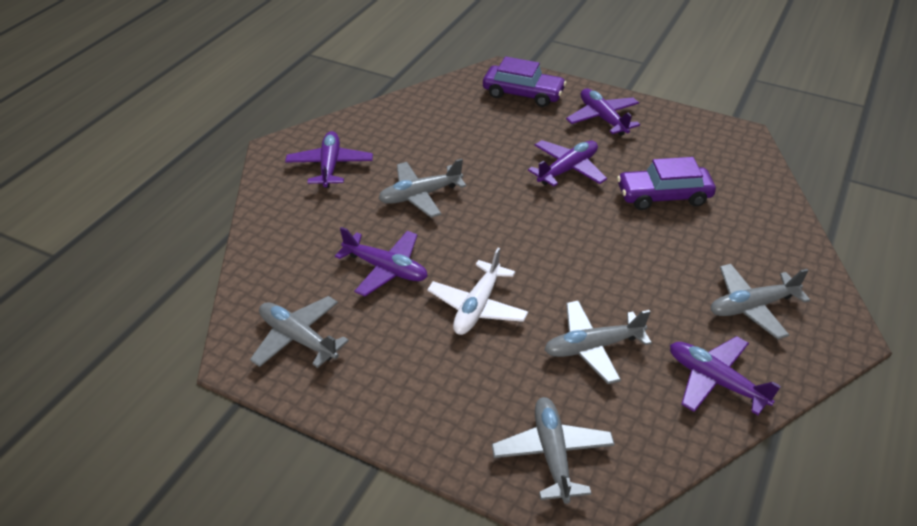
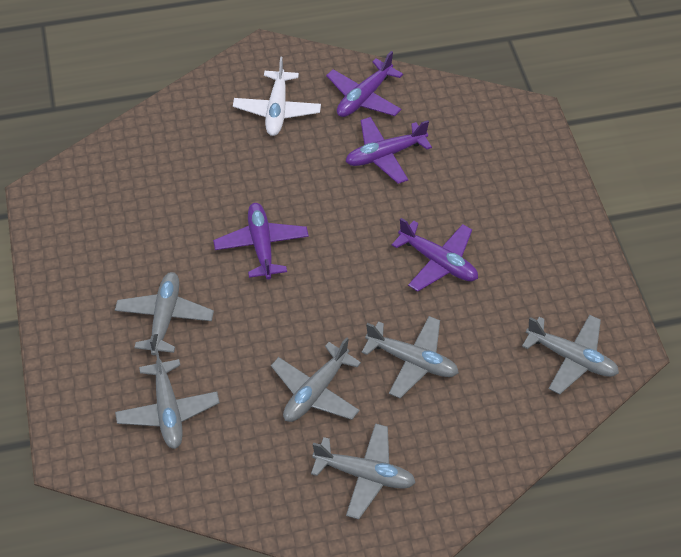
grey plane: 5 -> 6
purple car: 2 -> 0
purple plane: 5 -> 4

